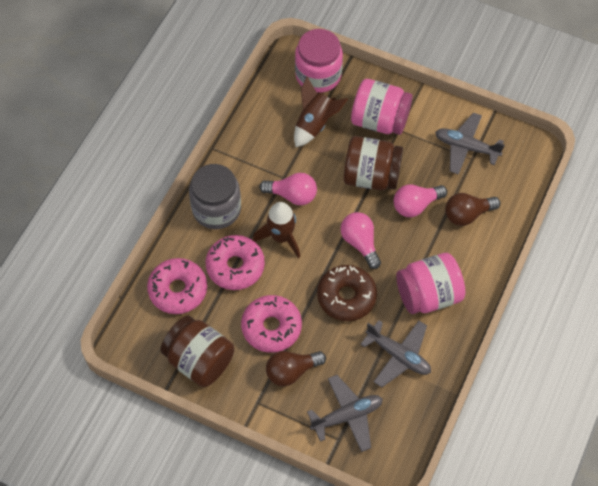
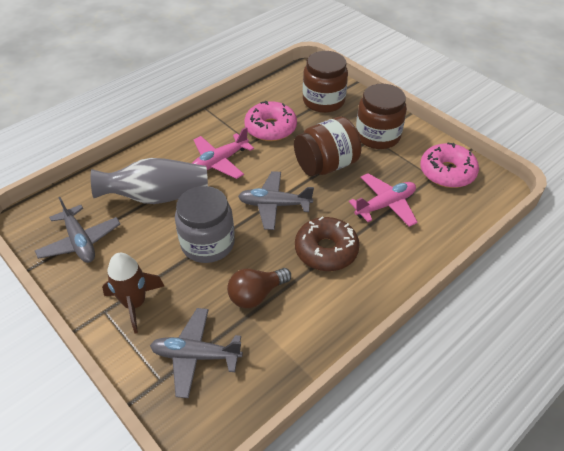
brown jar: 2 -> 3
brown light bulb: 2 -> 1
brown rocket: 2 -> 1
grey vase: 0 -> 1
pink donut: 3 -> 2
pink jar: 3 -> 0
pink light bulb: 3 -> 0
pink plane: 0 -> 2

